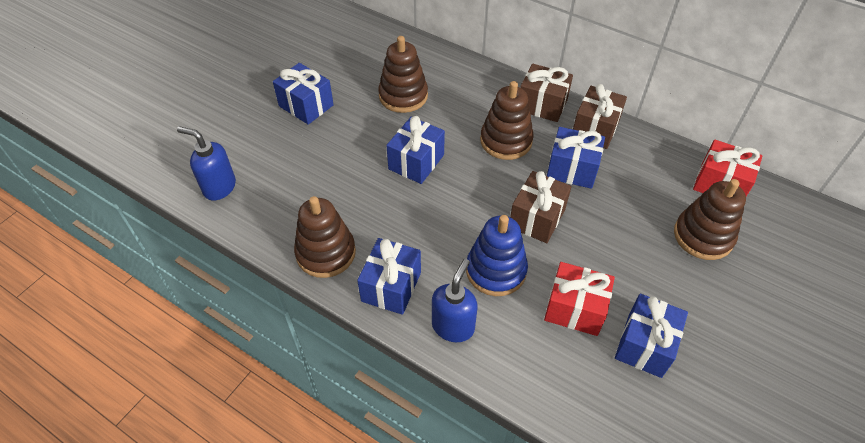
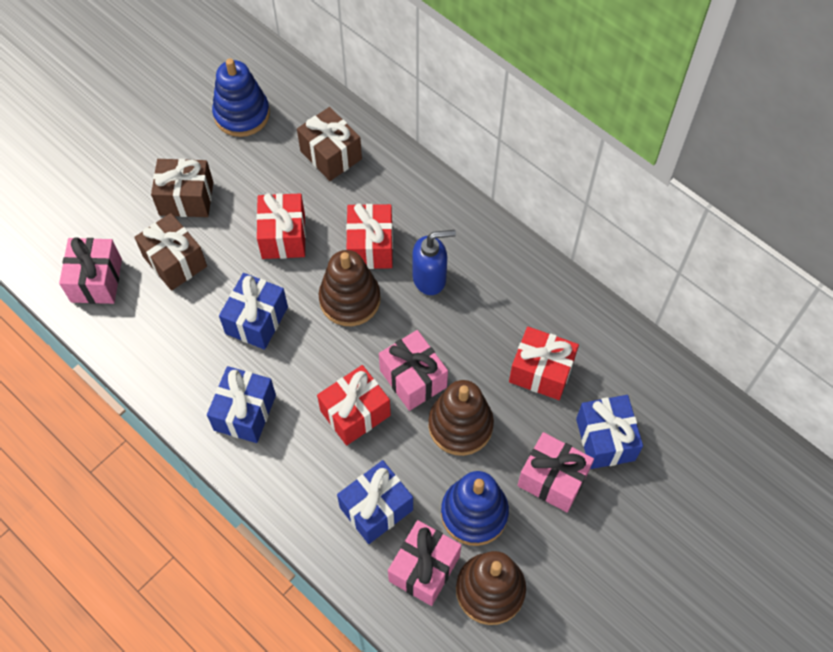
blue gift: 5 -> 4
blue soap dispenser: 2 -> 1
blue stacking toy: 1 -> 2
brown stacking toy: 4 -> 3
pink gift: 0 -> 4
red gift: 2 -> 4

